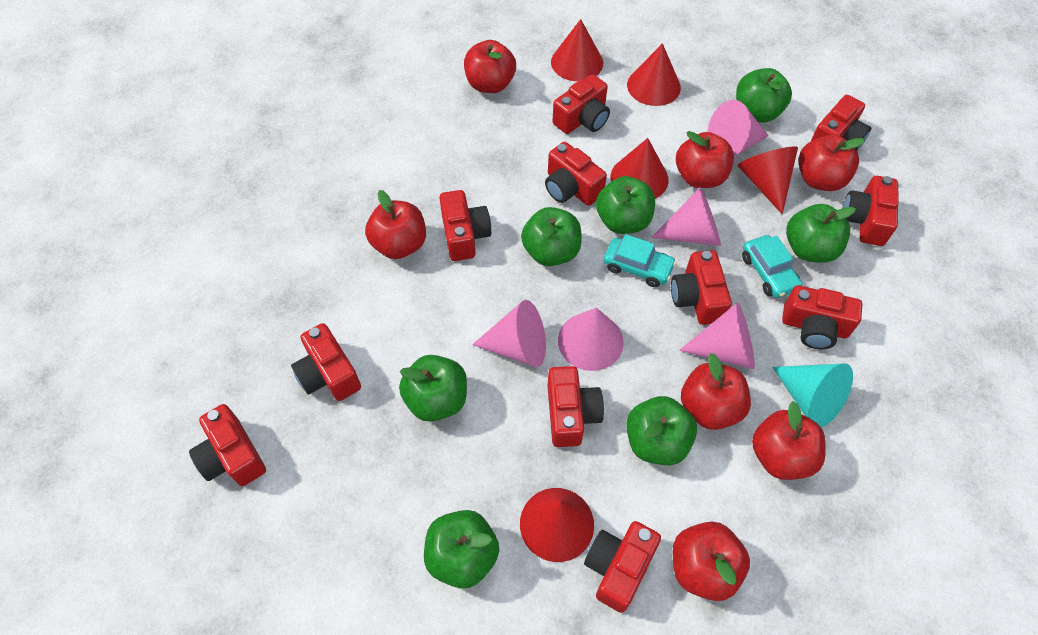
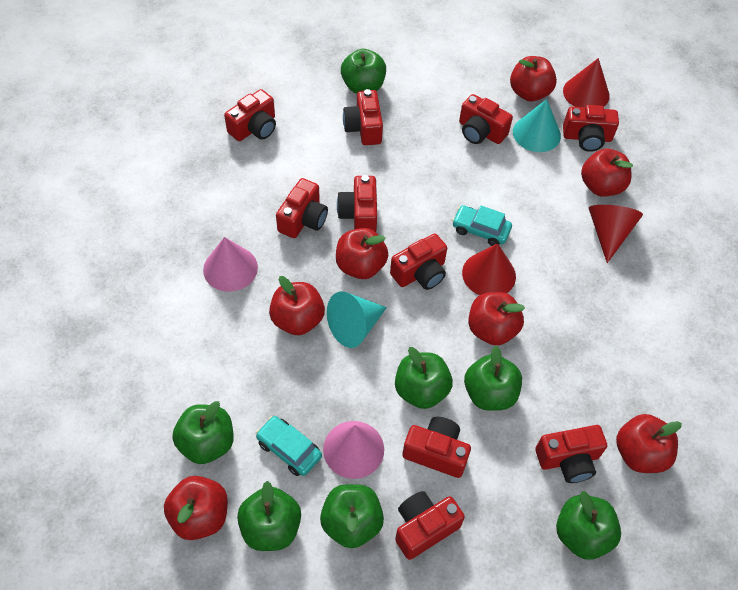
pink cone: 5 -> 2
red camera: 11 -> 10
red cone: 5 -> 3
turquoise cone: 1 -> 2

